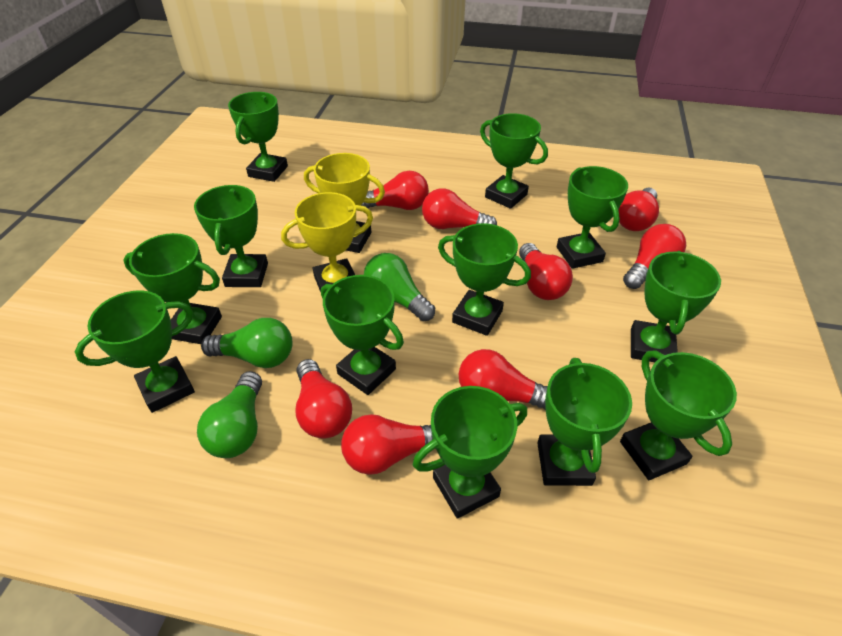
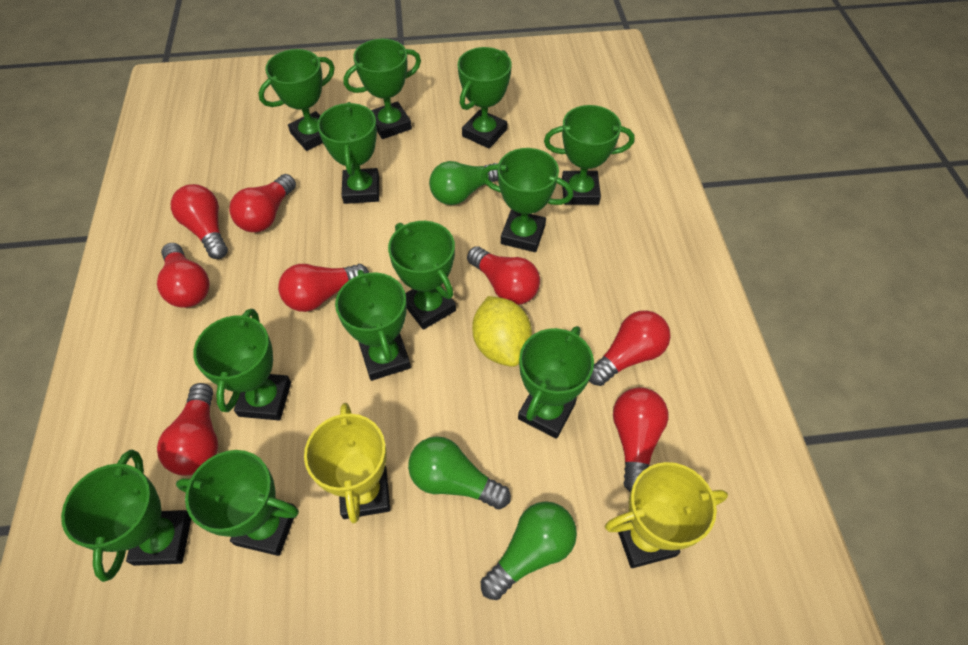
yellow lemon: 0 -> 1

